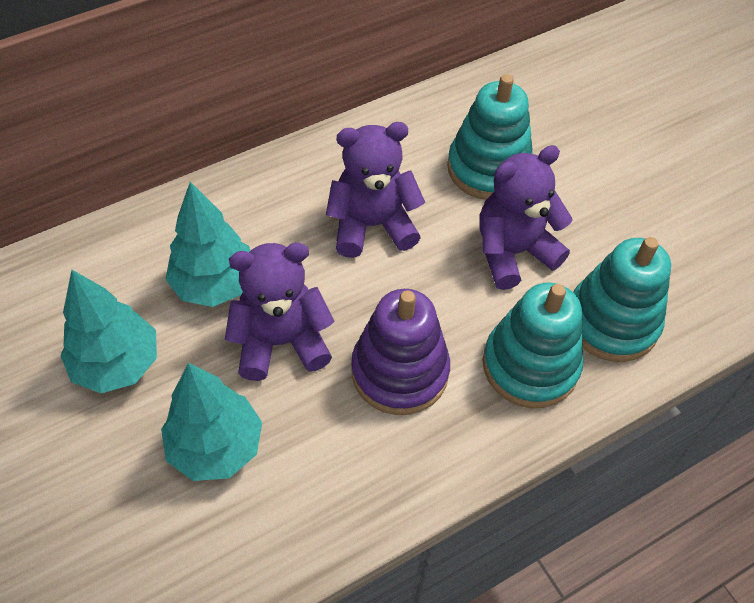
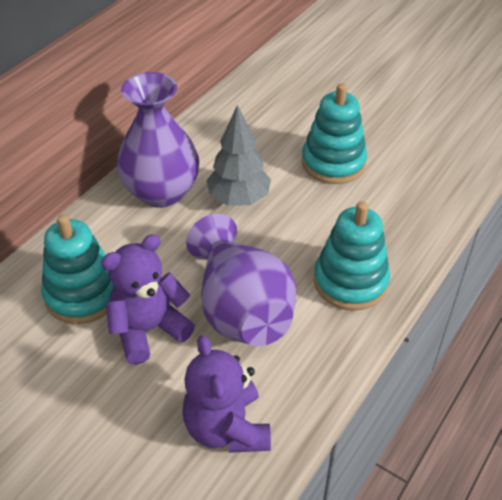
grey tree: 0 -> 1
purple stacking toy: 1 -> 0
purple teddy bear: 3 -> 2
purple vase: 0 -> 2
turquoise tree: 3 -> 0

